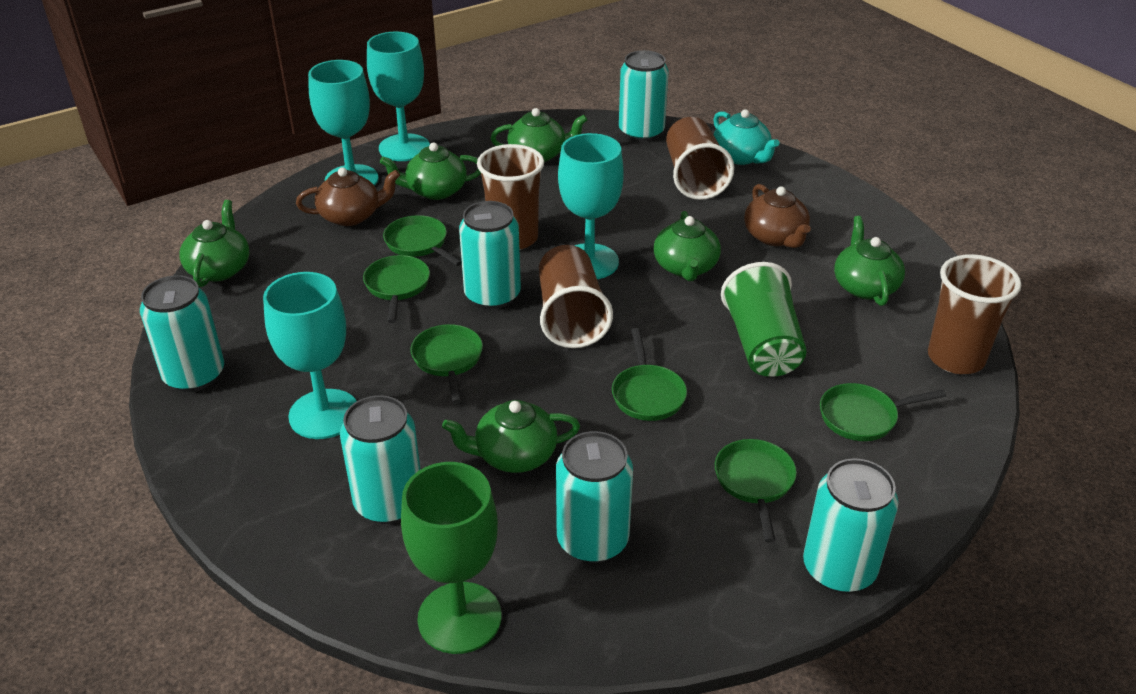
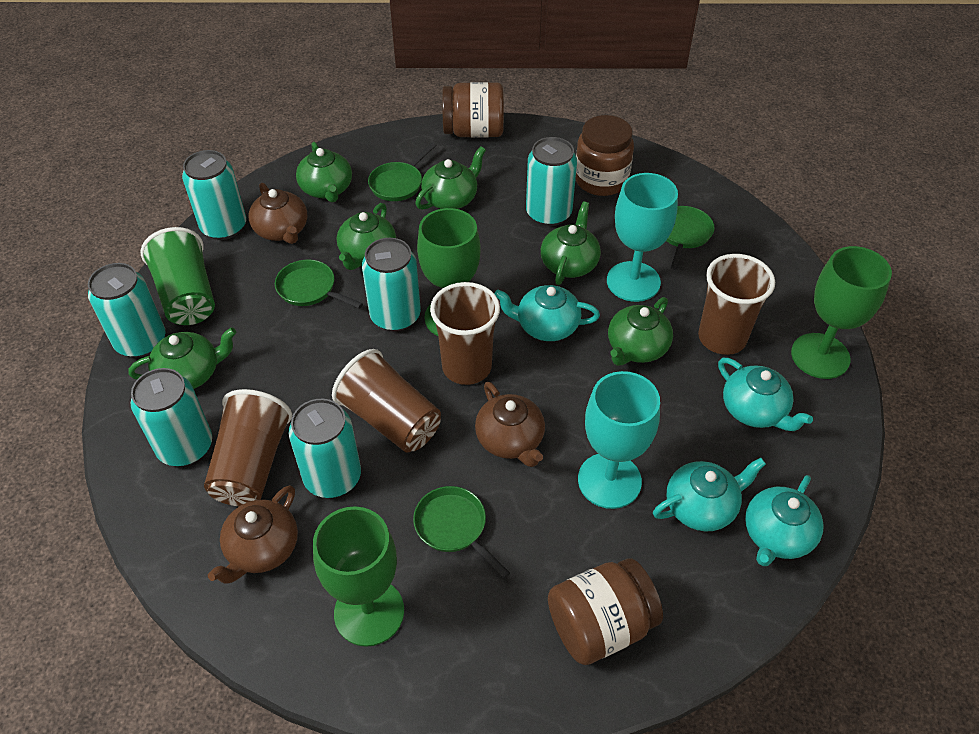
brown jar: 0 -> 3
brown teapot: 2 -> 3
green goblet: 1 -> 3
green pan: 6 -> 4
turquoise goblet: 4 -> 2
turquoise teapot: 1 -> 4

